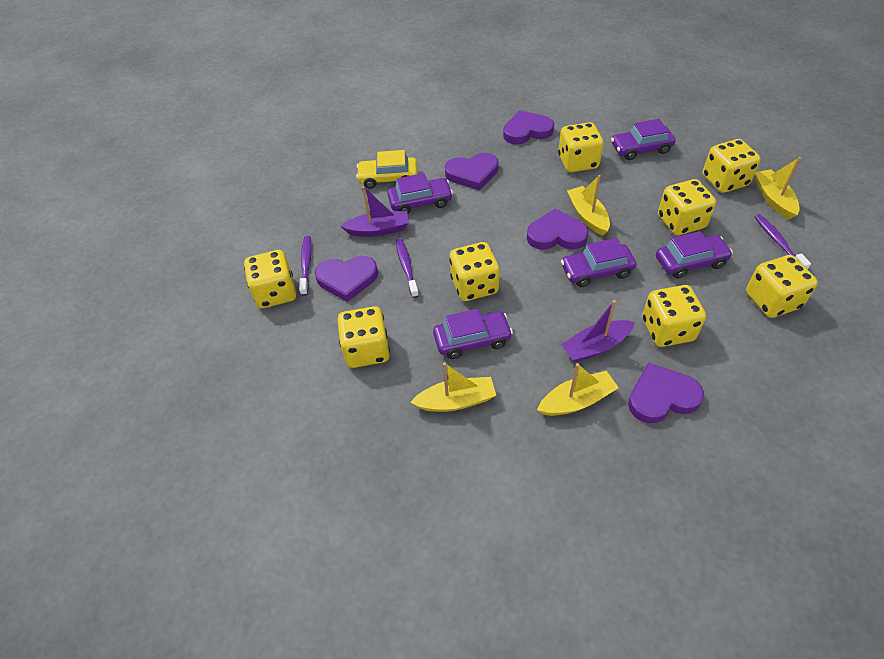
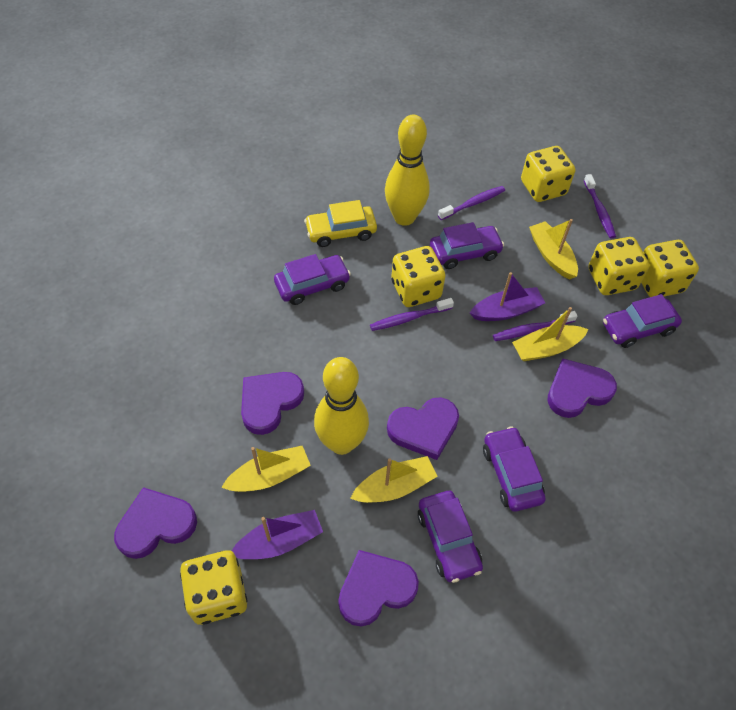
purple toothbrush: 3 -> 4
yellow bowling pin: 0 -> 2
yellow dice: 8 -> 5

